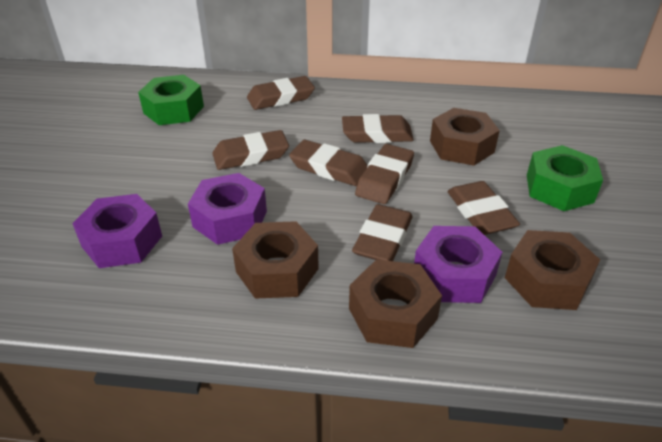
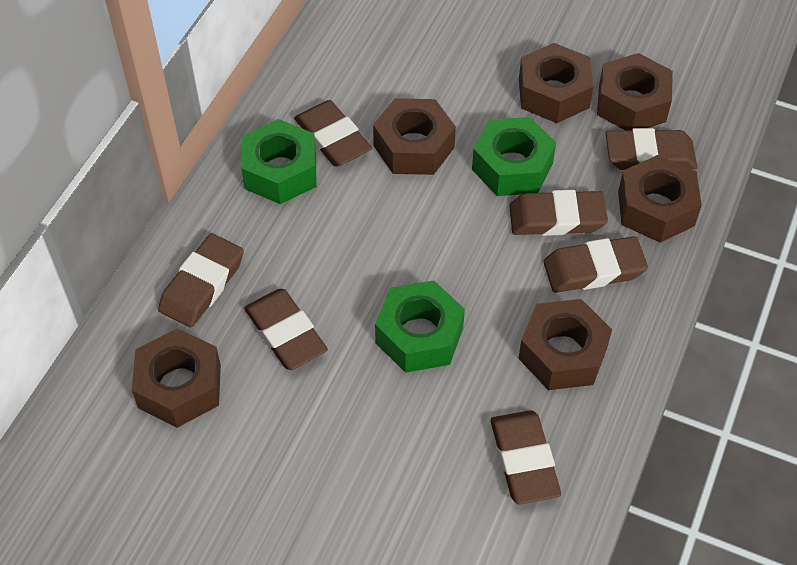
brown nut: 4 -> 6
green nut: 2 -> 3
purple nut: 3 -> 0

